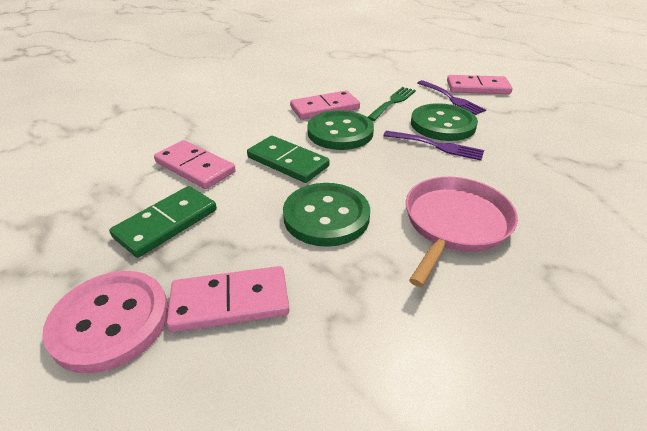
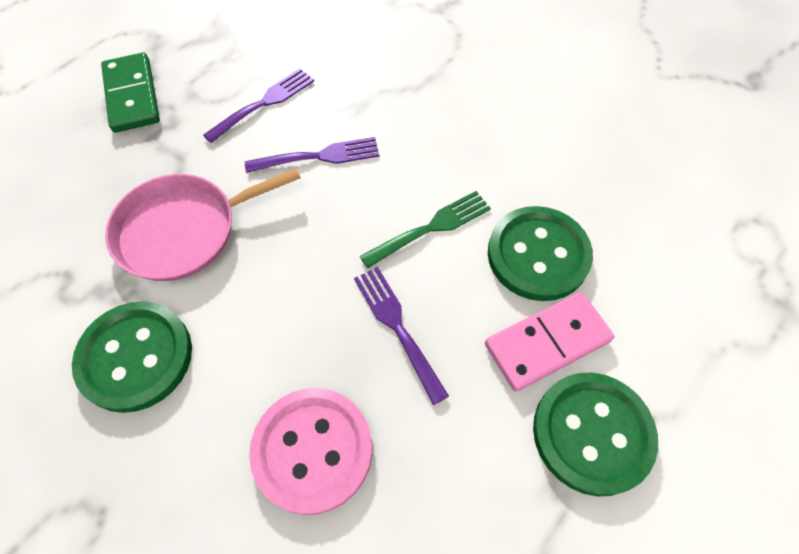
green domino: 2 -> 1
pink domino: 4 -> 1
purple fork: 2 -> 3

